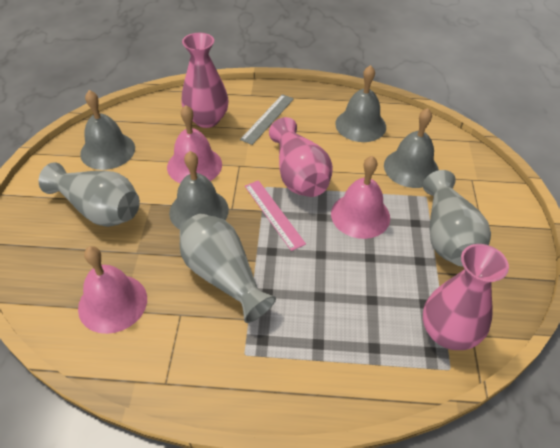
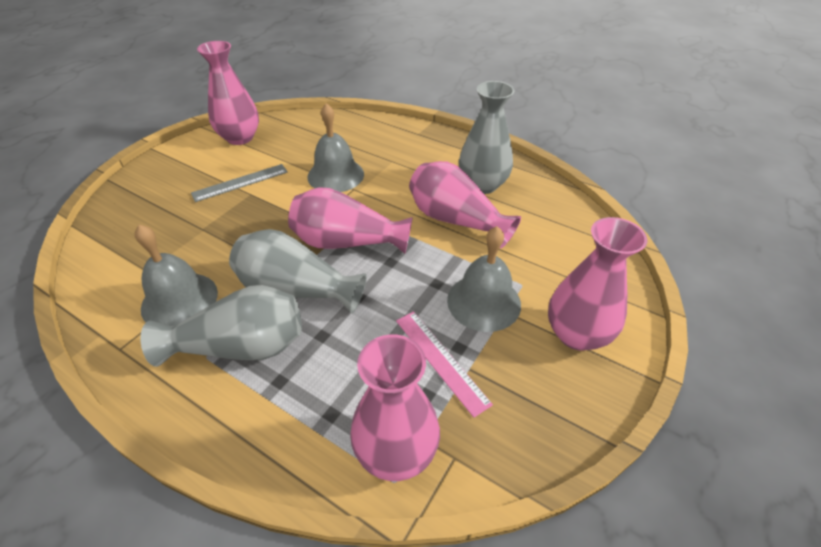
grey bell: 4 -> 3
pink bell: 3 -> 0
pink vase: 3 -> 5

